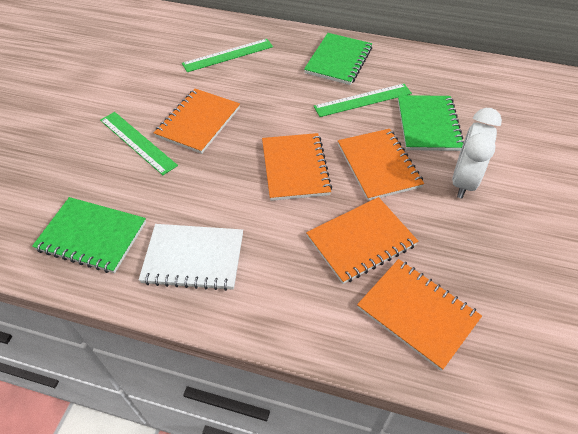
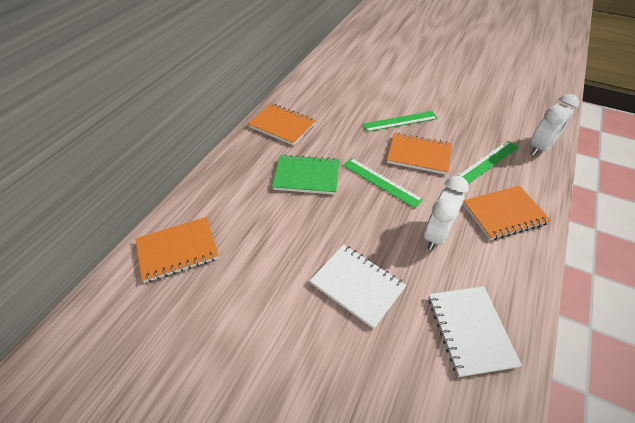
green notebook: 3 -> 1
orange notebook: 5 -> 4
white clock: 1 -> 2
white notebook: 1 -> 2

